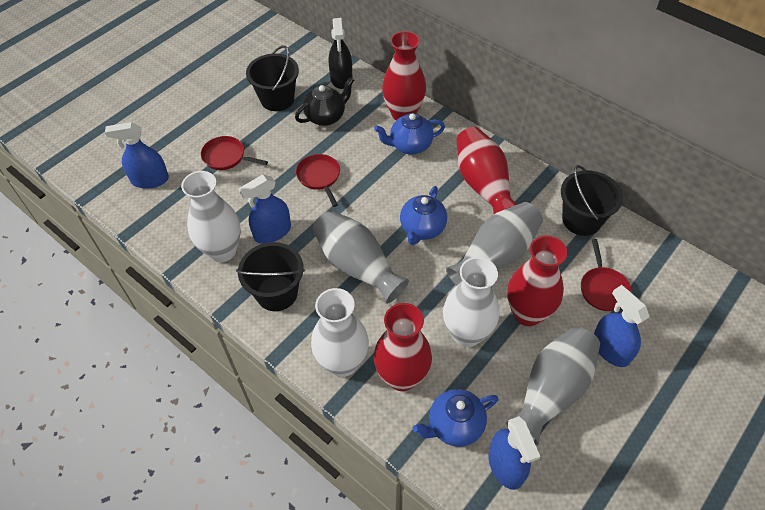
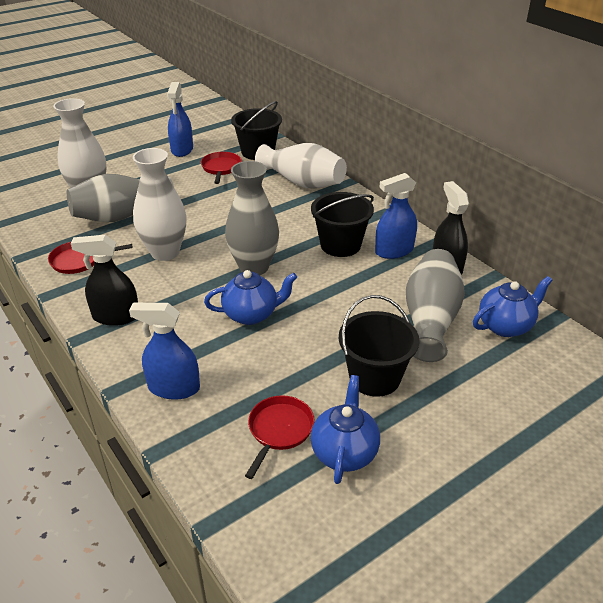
black spray bottle: 1 -> 2
black teapot: 1 -> 0
blue spray bottle: 4 -> 3
red vase: 4 -> 0

